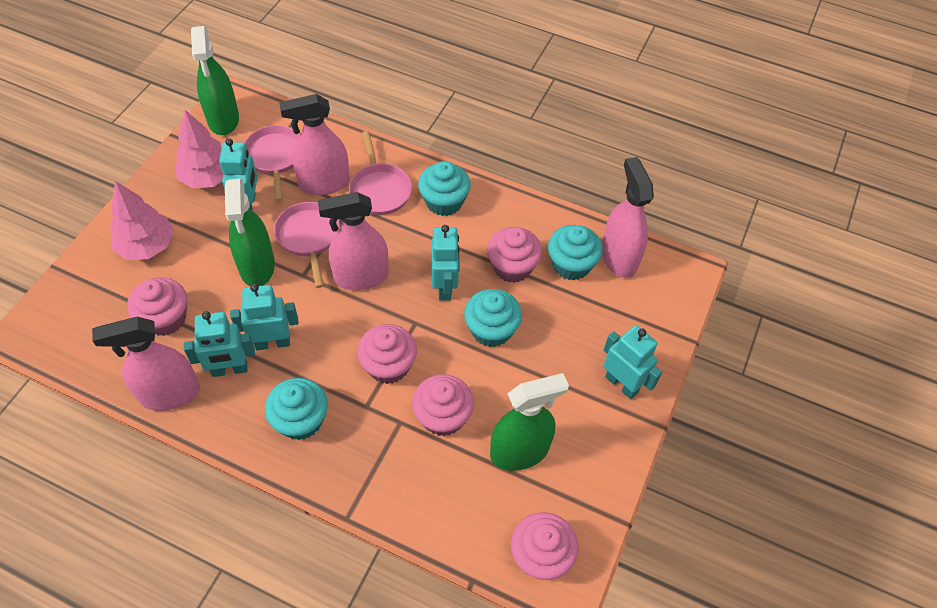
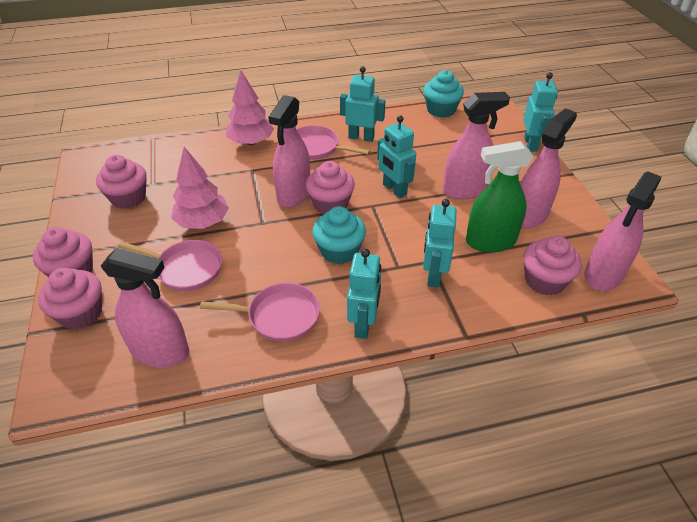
green spray bottle: 3 -> 1
pink spray bottle: 4 -> 5
turquoise cupcake: 4 -> 2

